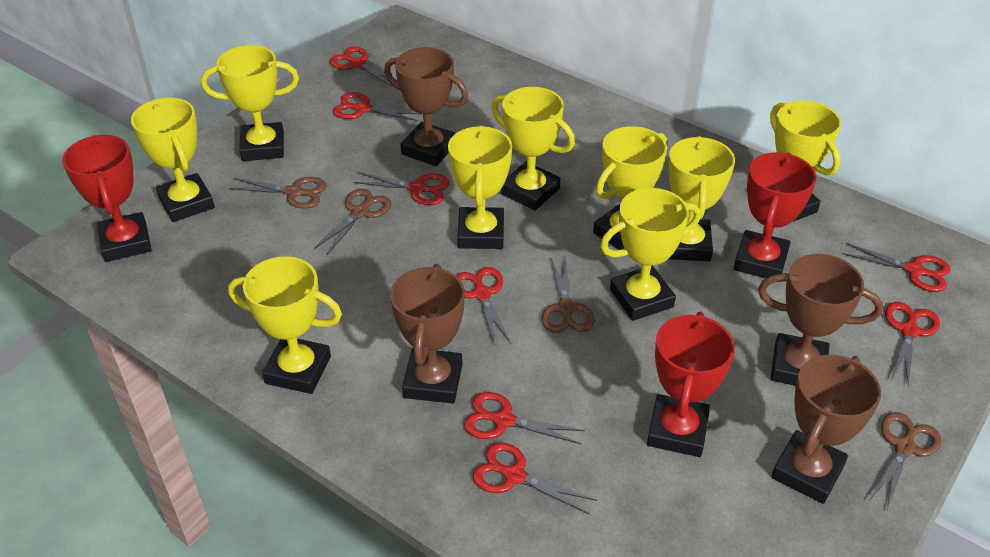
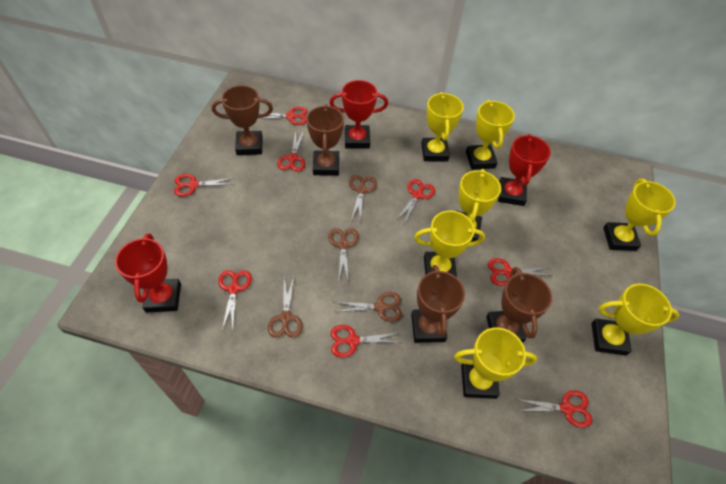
yellow trophy: 9 -> 7

